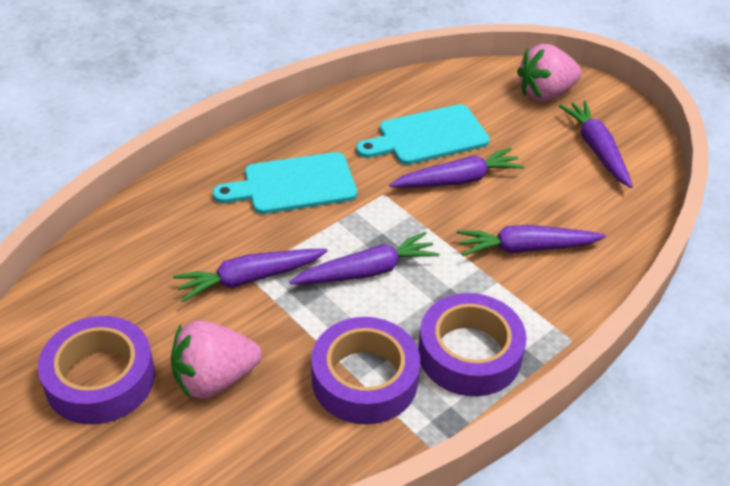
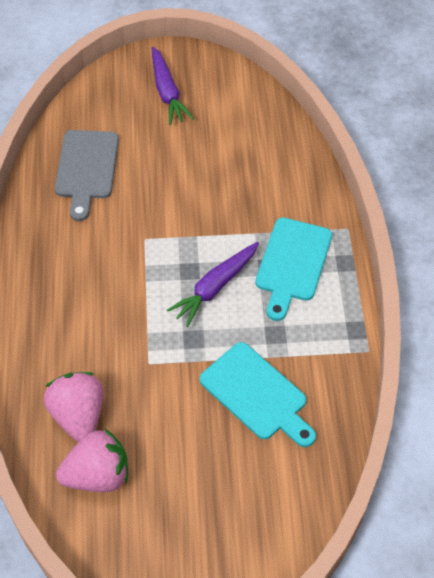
grey cutting board: 0 -> 1
purple carrot: 5 -> 2
purple tape: 3 -> 0

